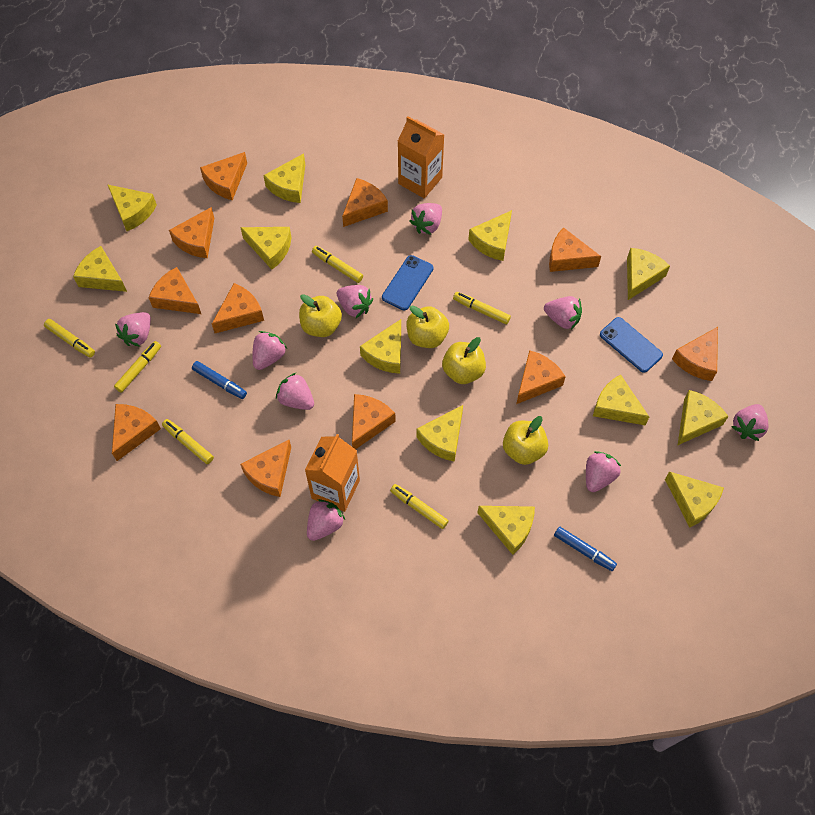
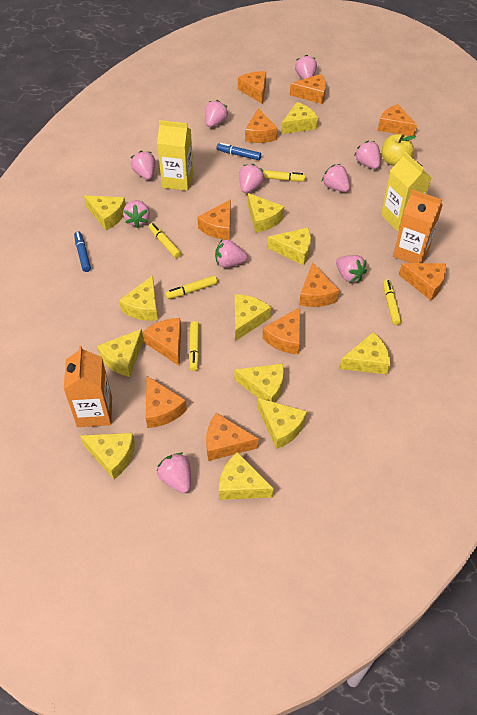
blue phone: 2 -> 0
pink strawberry: 9 -> 10
yellow apple: 4 -> 1
yellow carton: 0 -> 2
yellow marker: 6 -> 5

